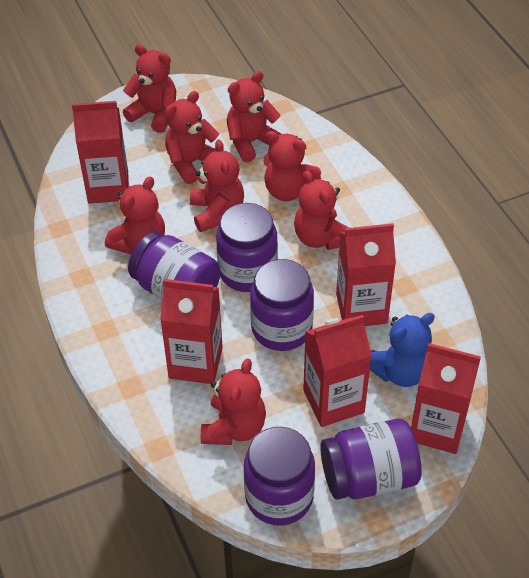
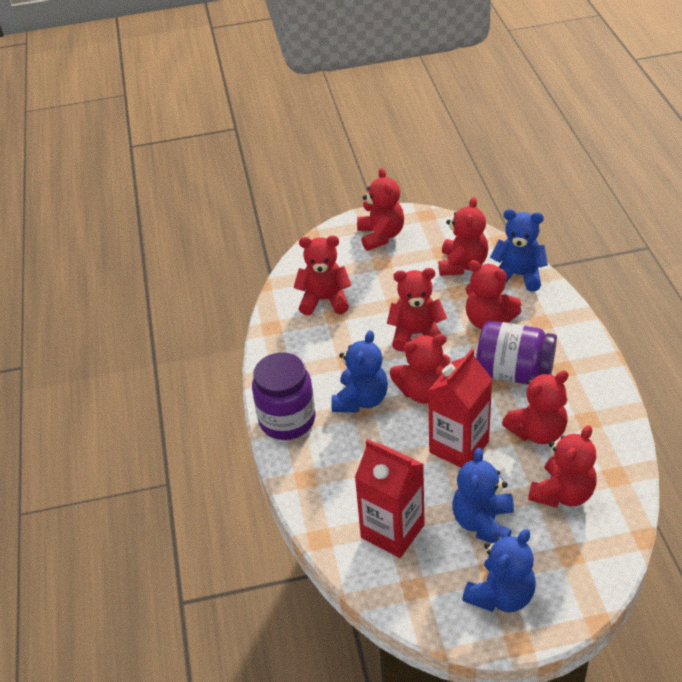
blue teddy bear: 1 -> 4
purple jar: 5 -> 2
red carton: 5 -> 2

